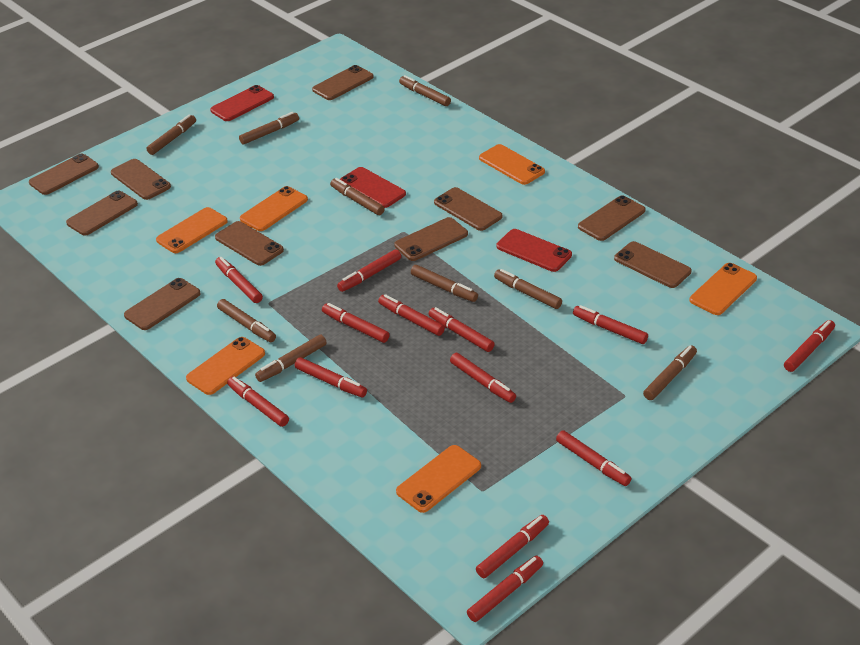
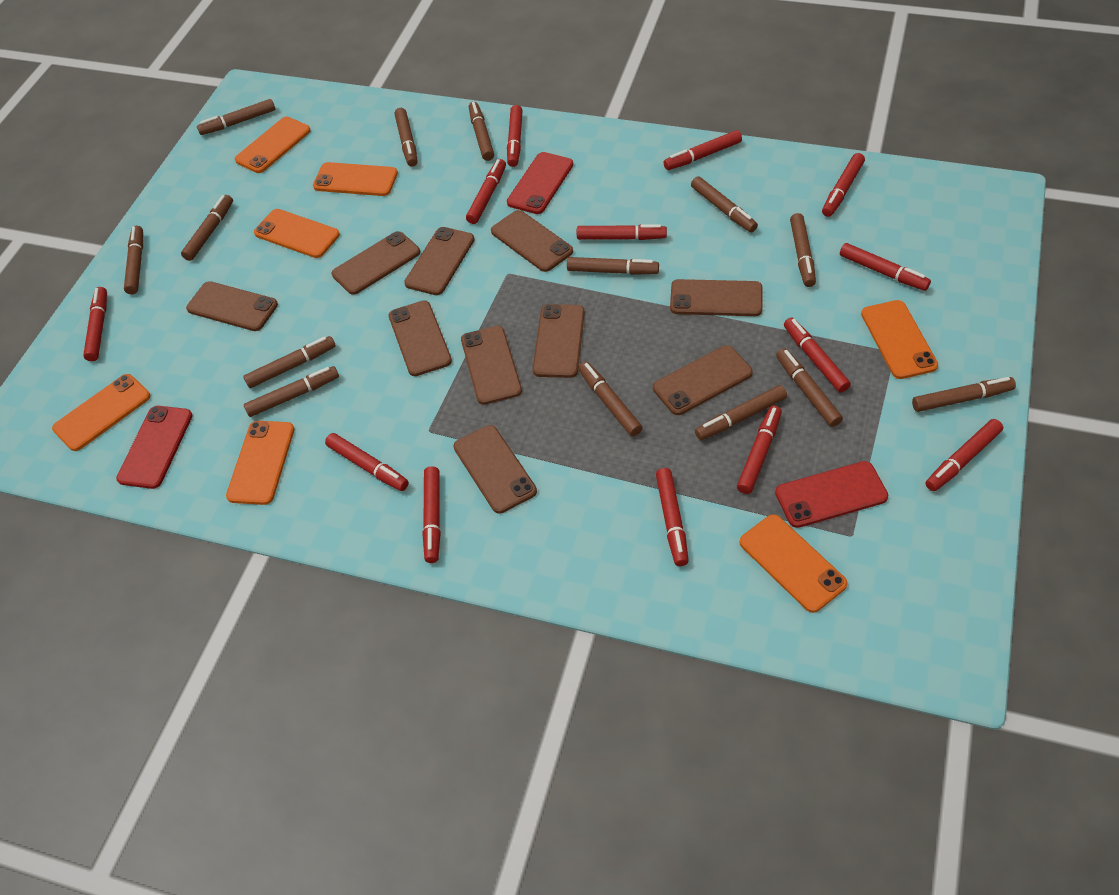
brown marker: 9 -> 14
orange phone: 6 -> 7

